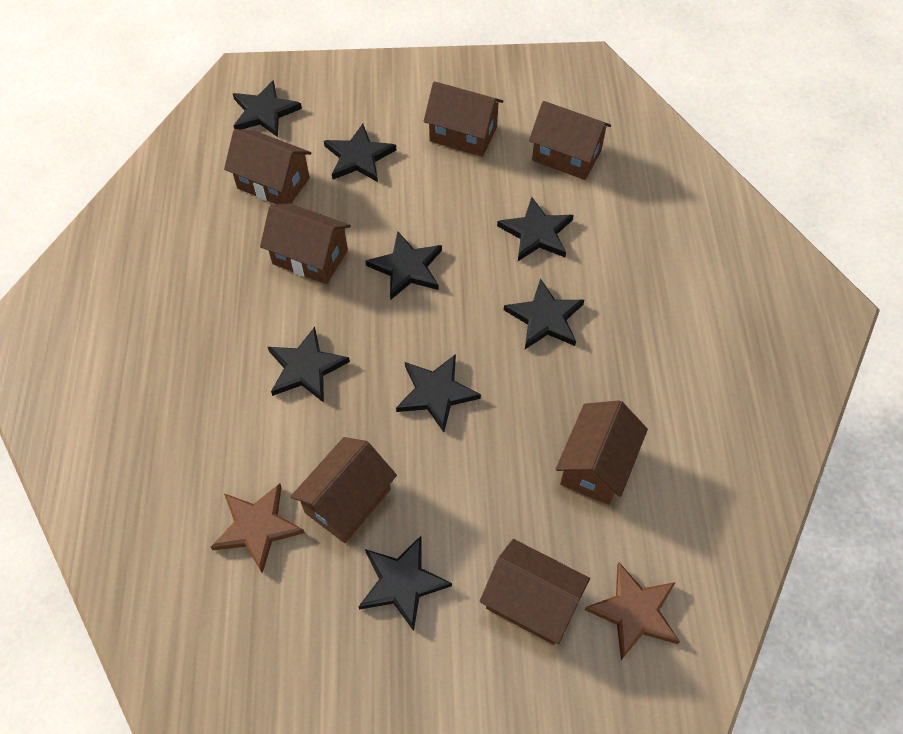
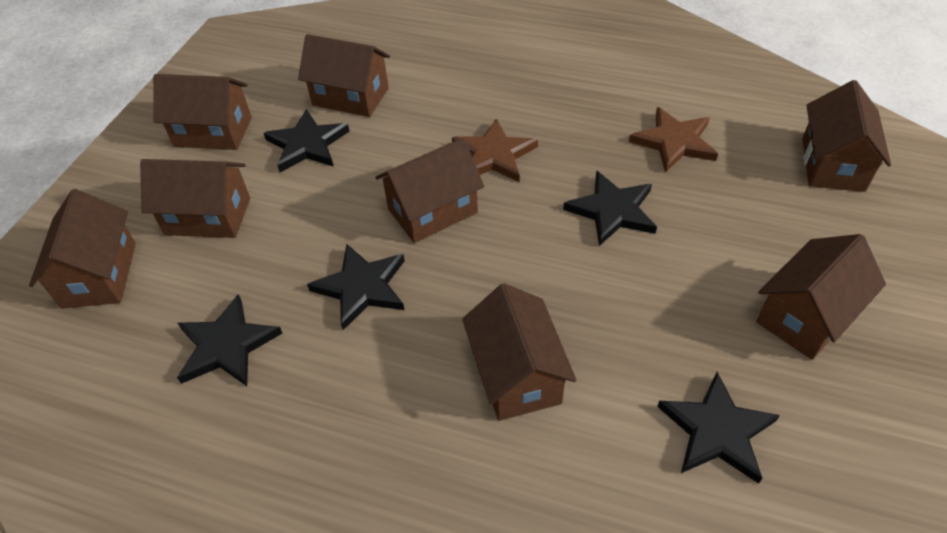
black star: 8 -> 5
brown house: 7 -> 8

